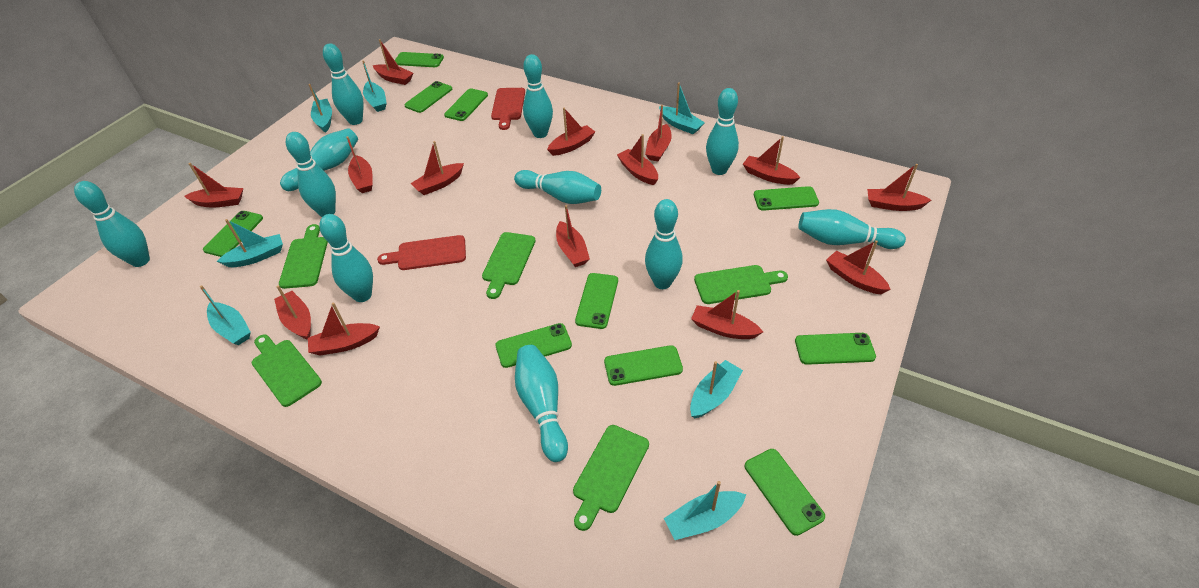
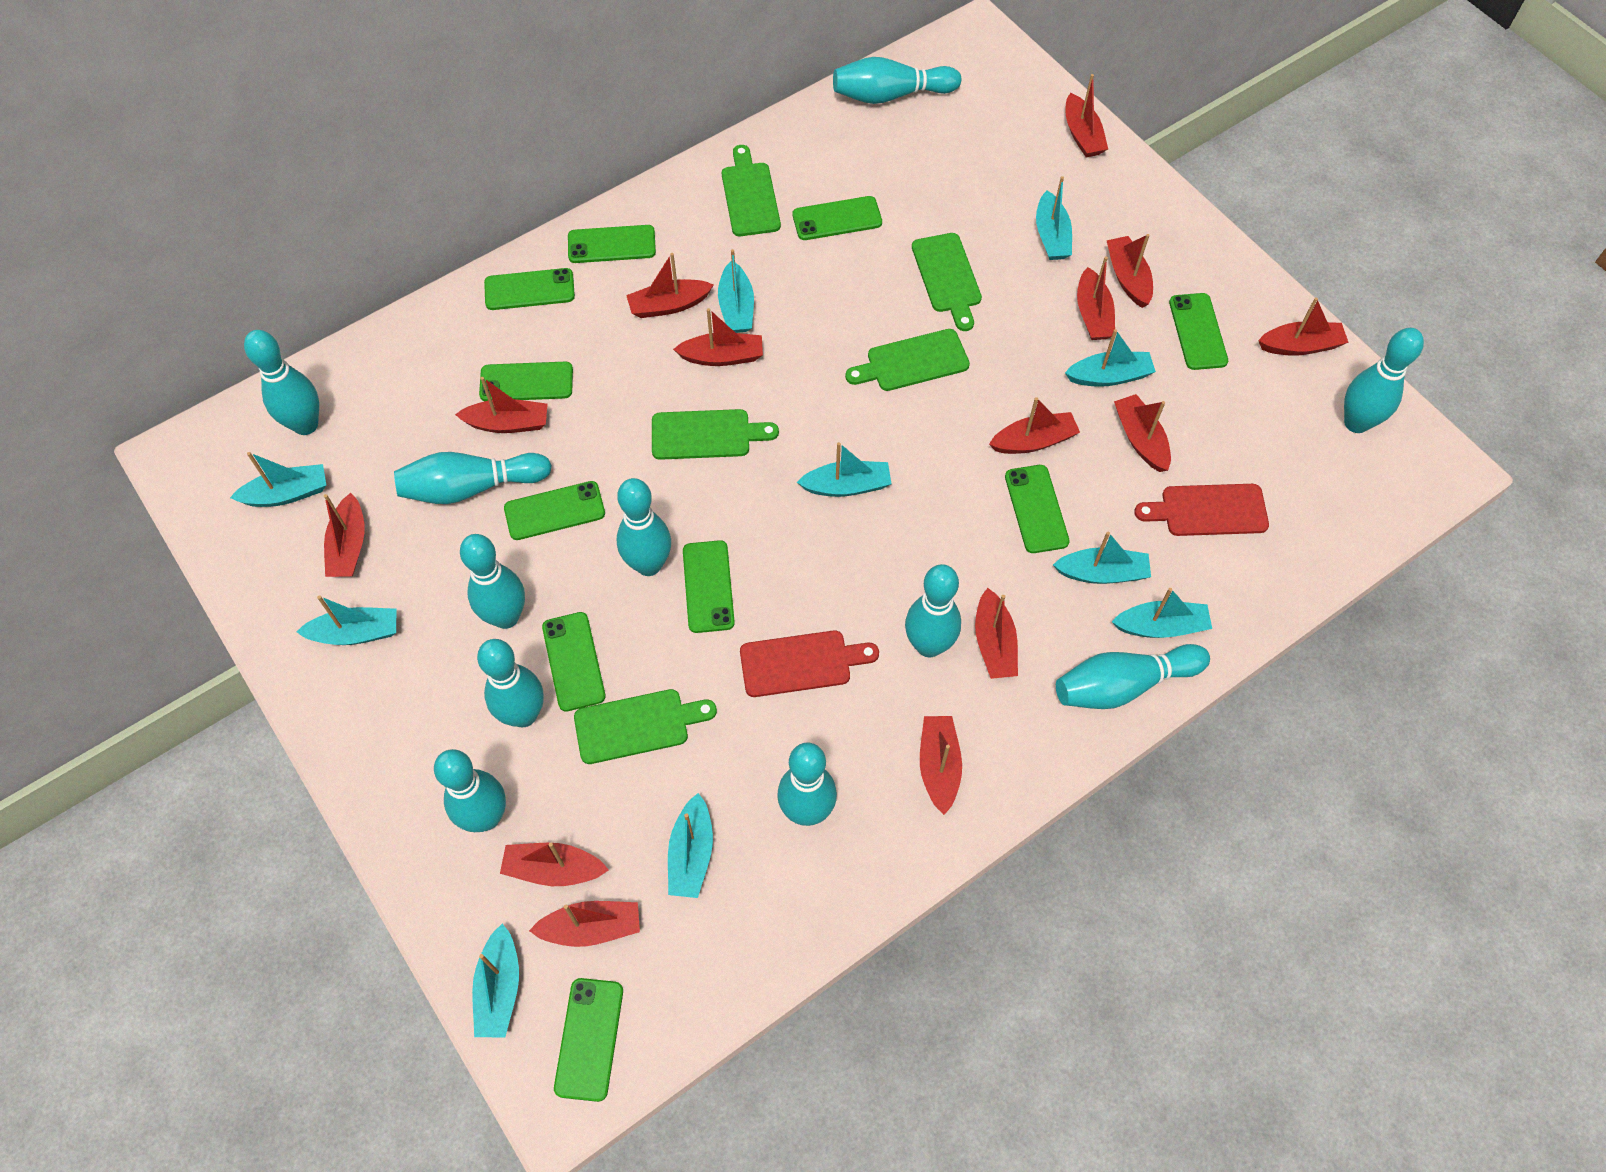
turquoise boat: 7 -> 10

